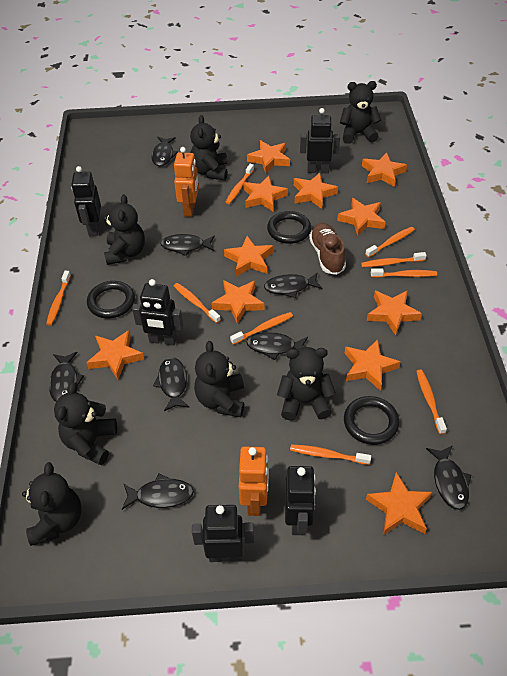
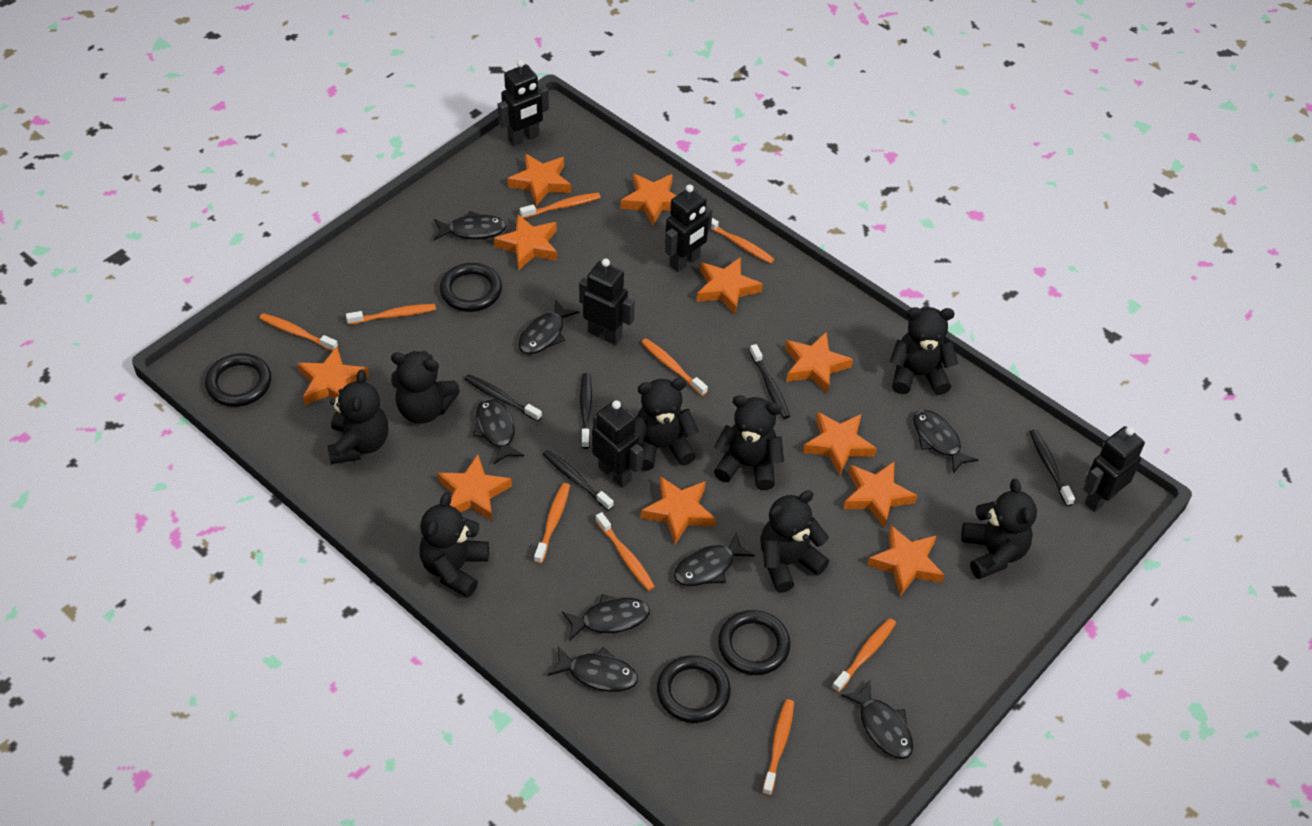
black ring: 3 -> 4
black teddy bear: 7 -> 8
black toothbrush: 0 -> 5
brown shoe: 1 -> 0
orange robot: 2 -> 0

